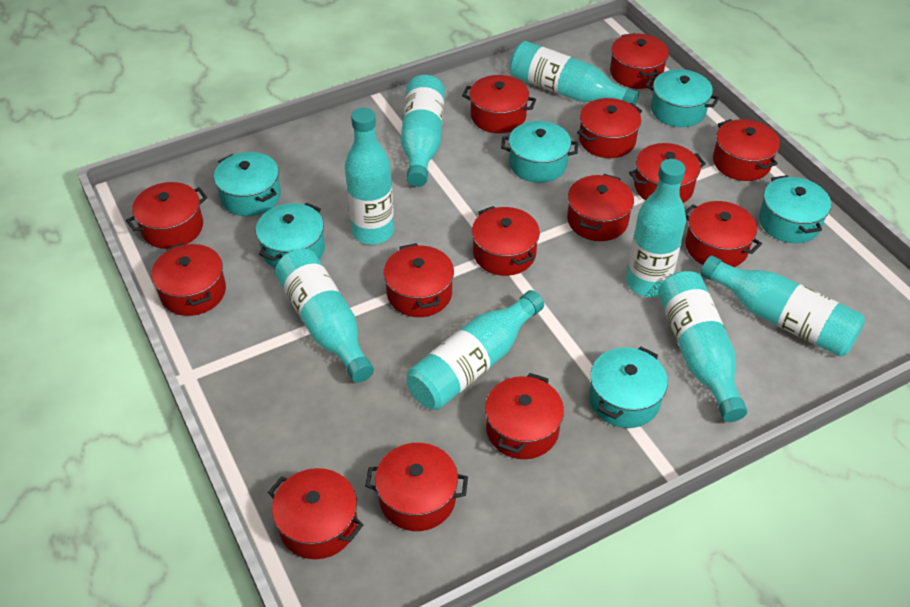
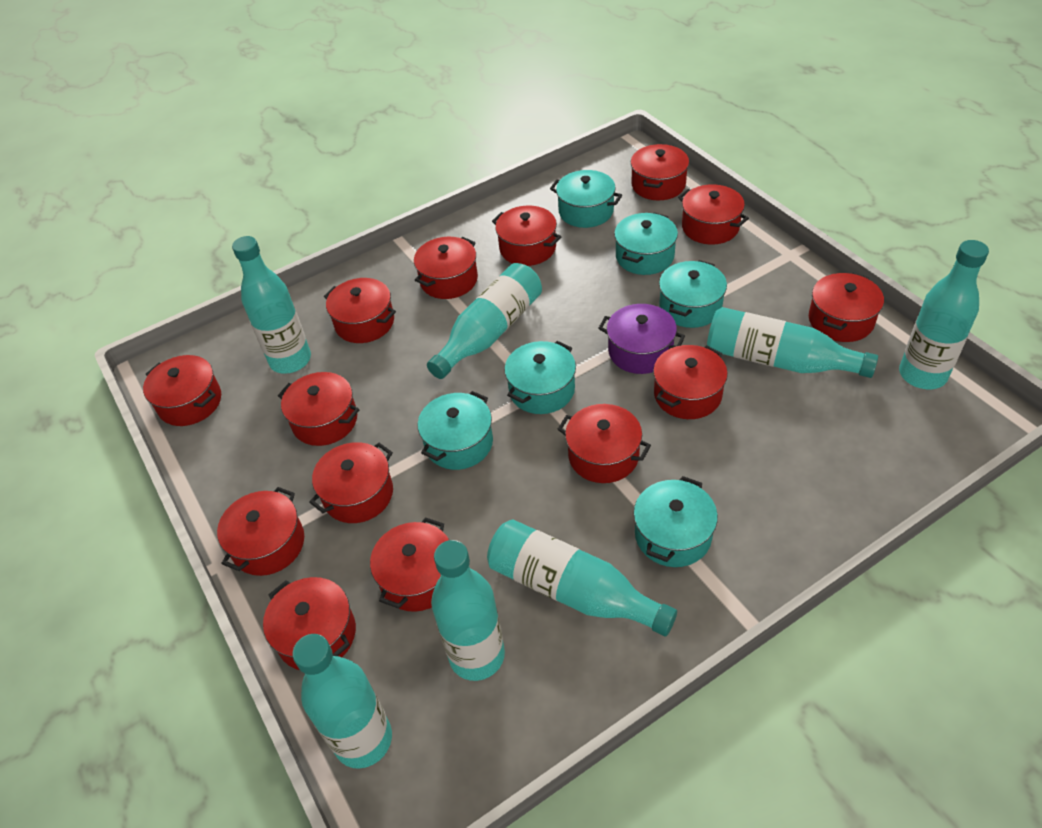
purple pot: 0 -> 1
turquoise bottle: 8 -> 7

